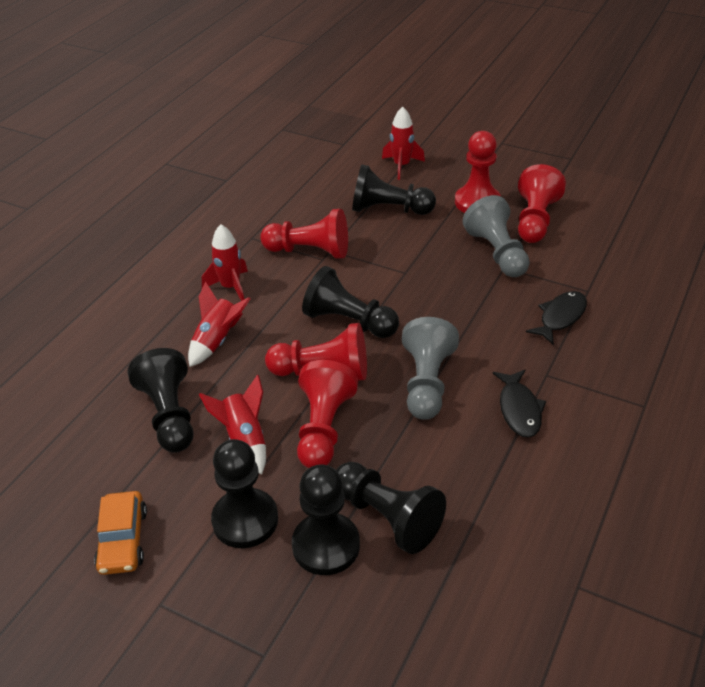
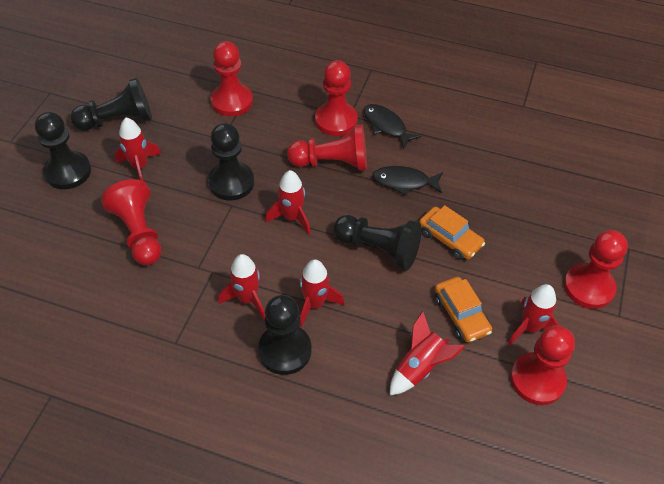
black pawn: 6 -> 5
grey pawn: 2 -> 0
orange car: 1 -> 2
red pawn: 5 -> 6
red rocket: 4 -> 6

